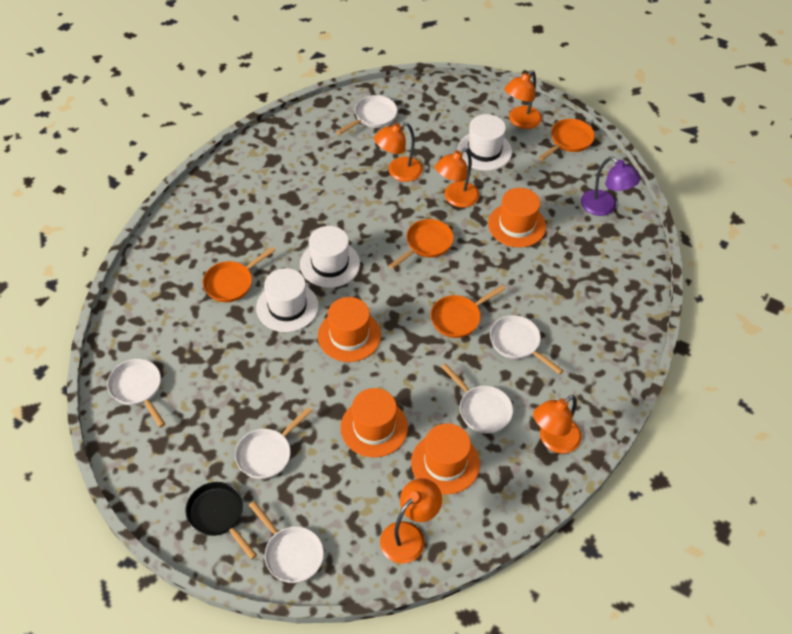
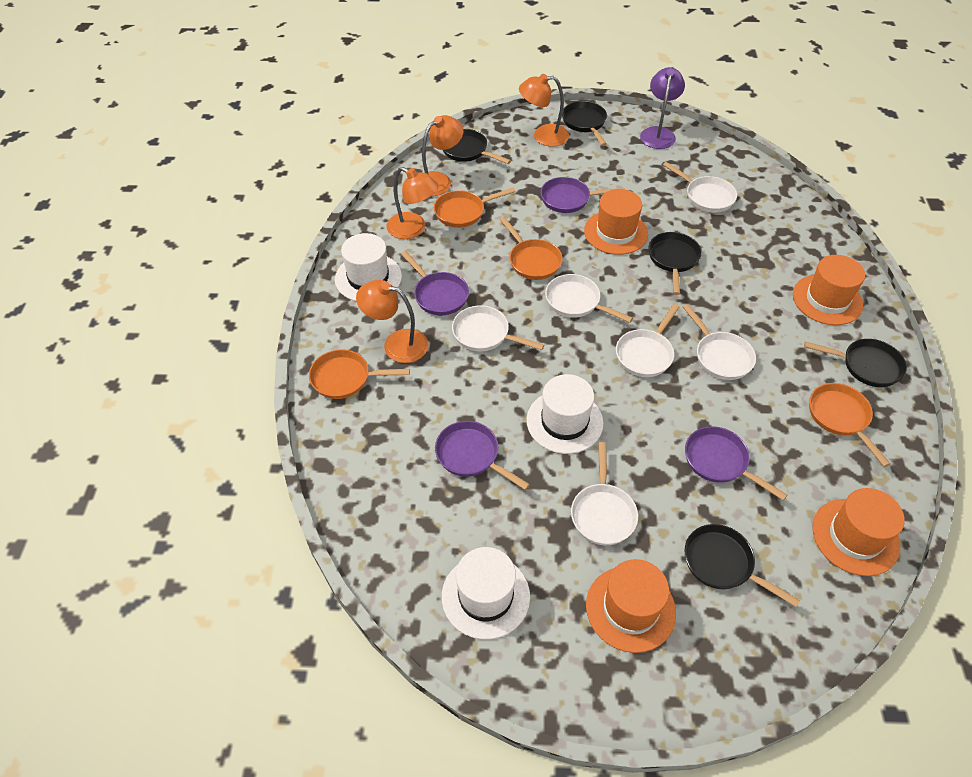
black pan: 1 -> 5
orange lamp: 5 -> 4
purple pan: 0 -> 4

